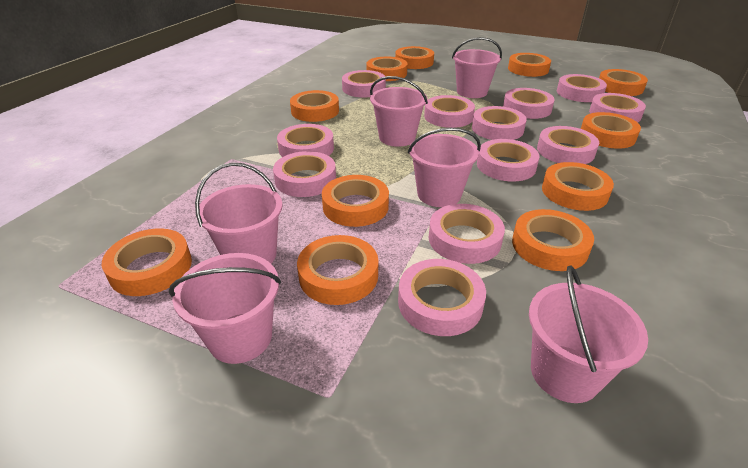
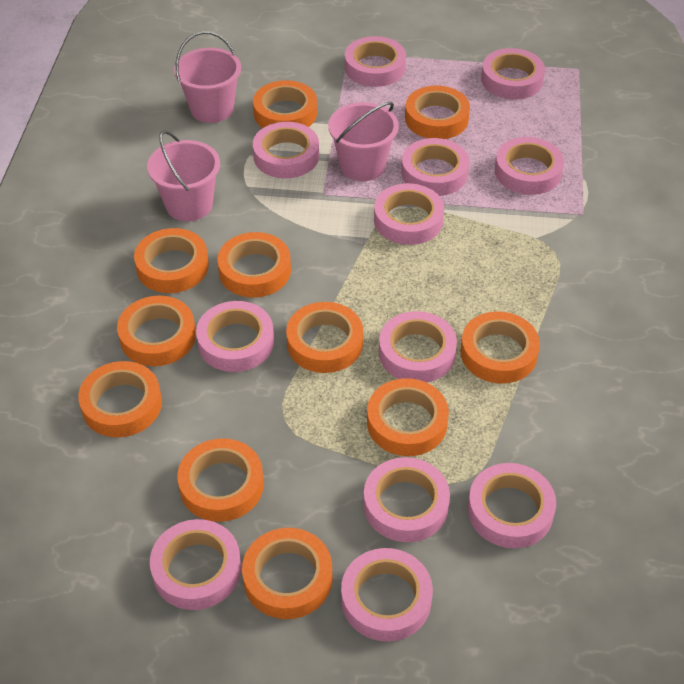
pink bucket: 6 -> 3

